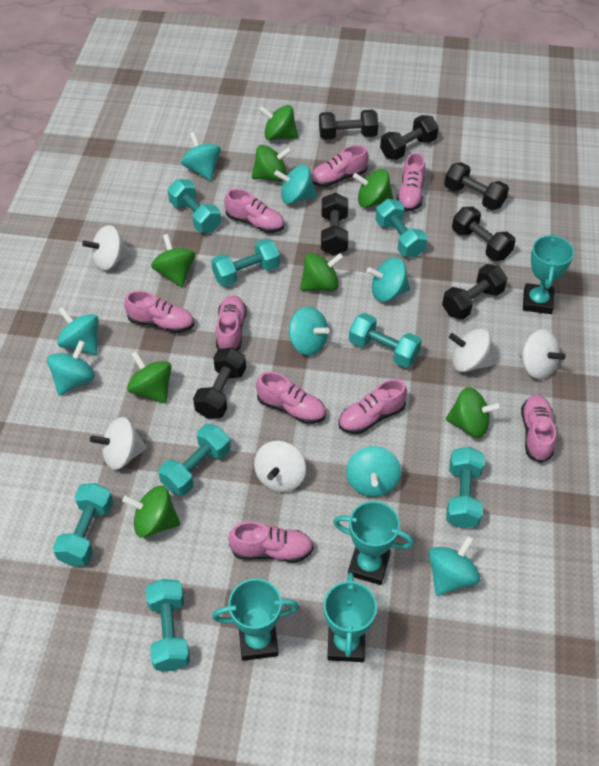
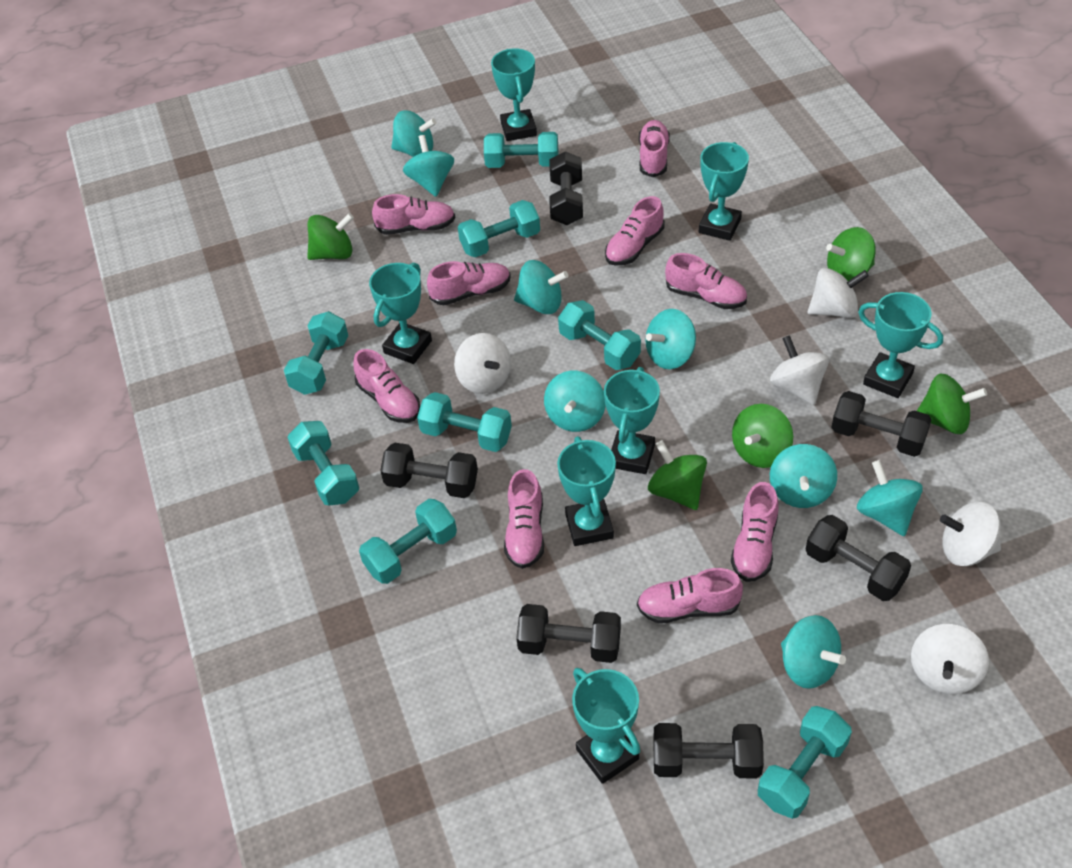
black dumbbell: 7 -> 6
green spinning top: 8 -> 5
turquoise trophy: 4 -> 7

